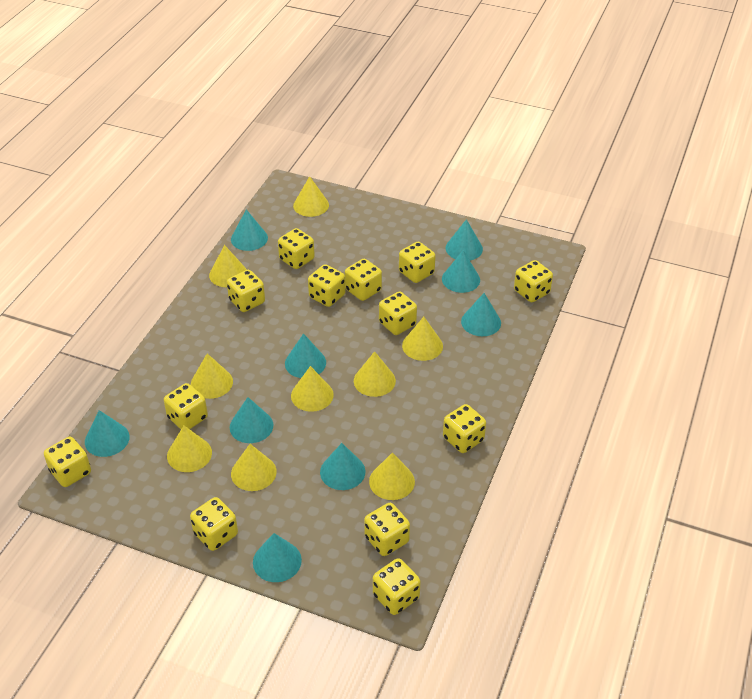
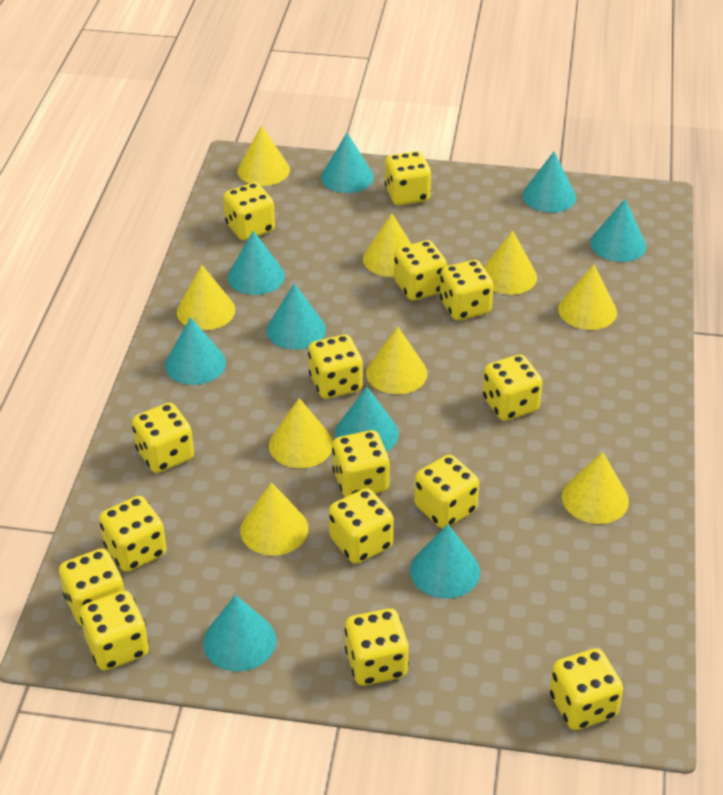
yellow dice: 13 -> 15

